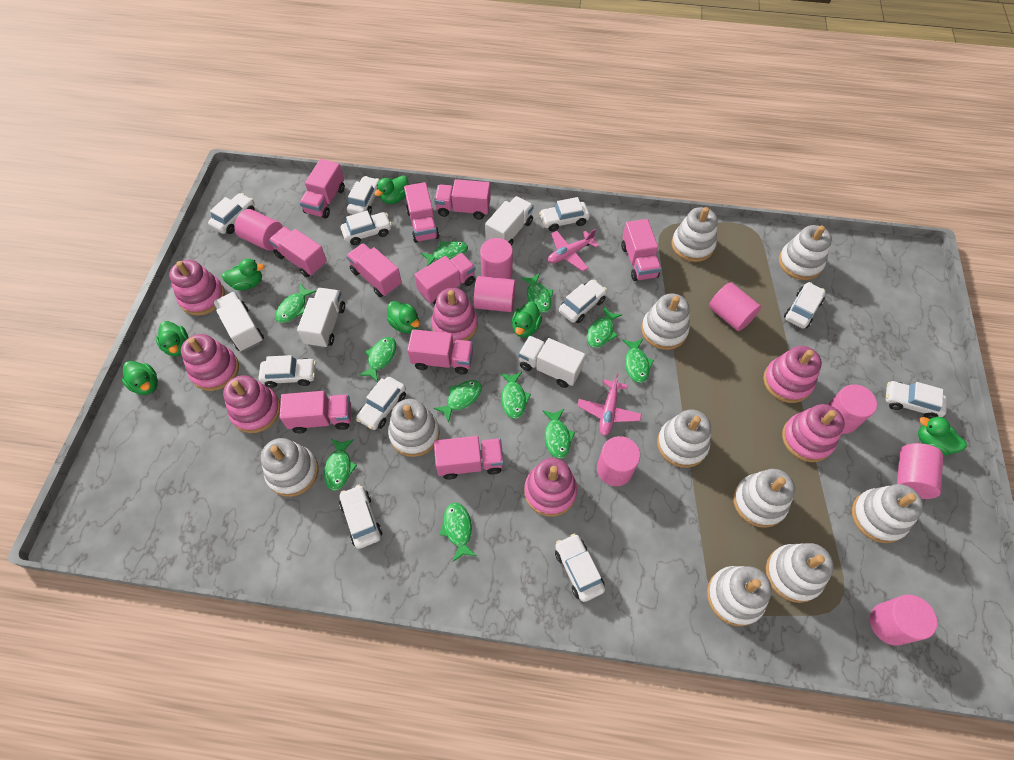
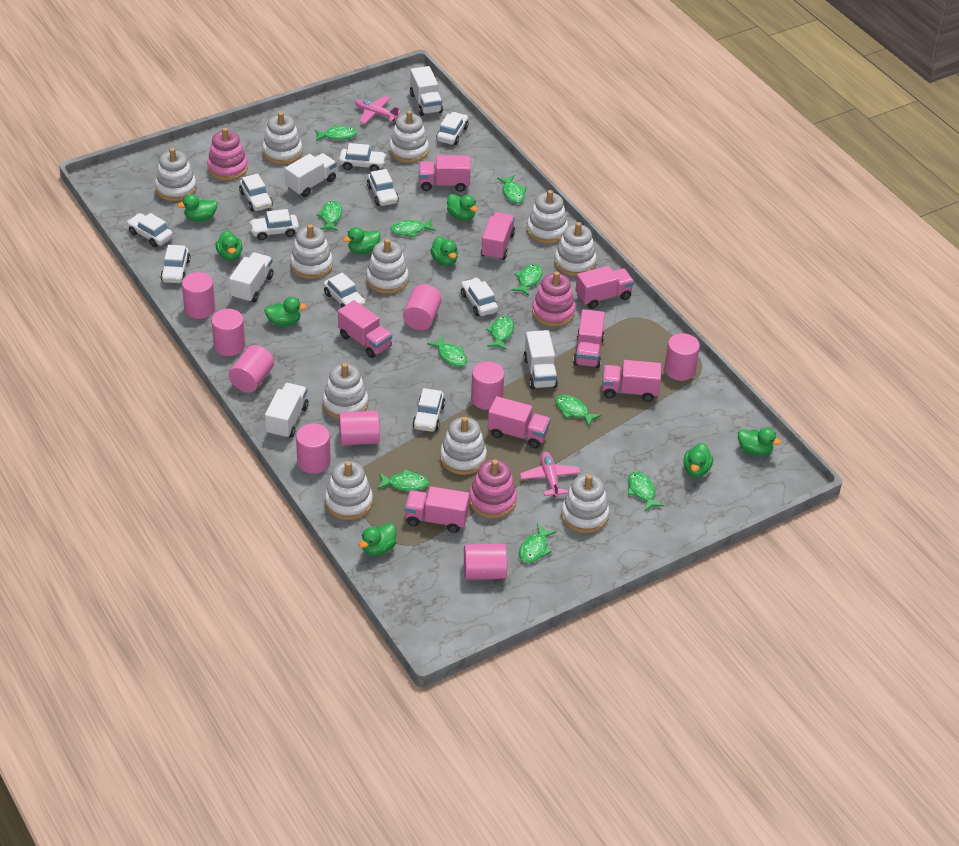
green duck: 7 -> 9
pink cylinder: 8 -> 9
pink stacking toy: 7 -> 3
pink truck: 10 -> 8
white car: 11 -> 10
white stacking toy: 10 -> 11
white truck: 4 -> 5

